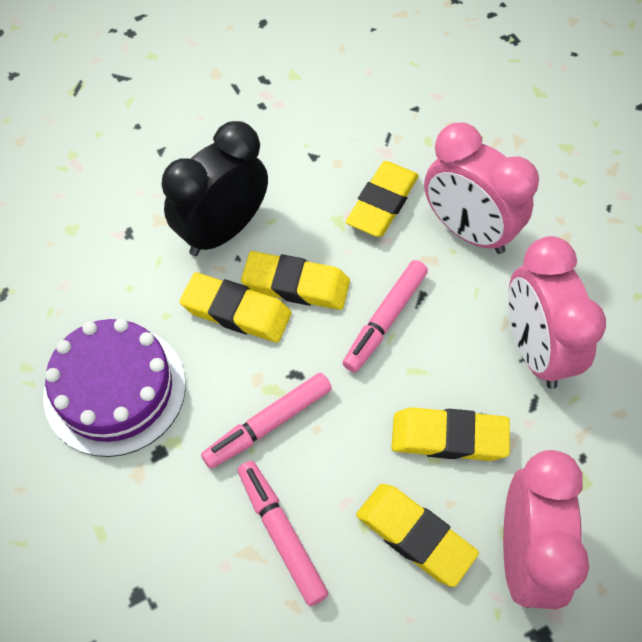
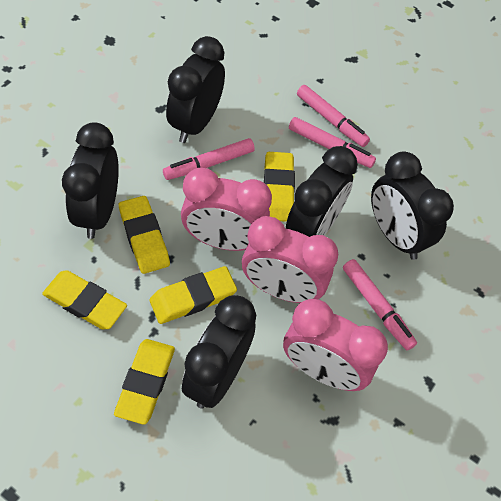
black clock: 1 -> 5
pink marker: 3 -> 4
purple cake: 1 -> 0

